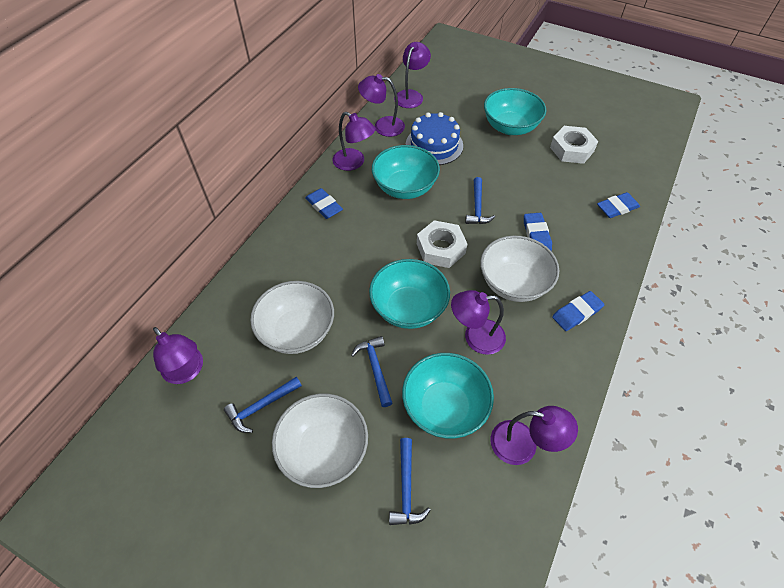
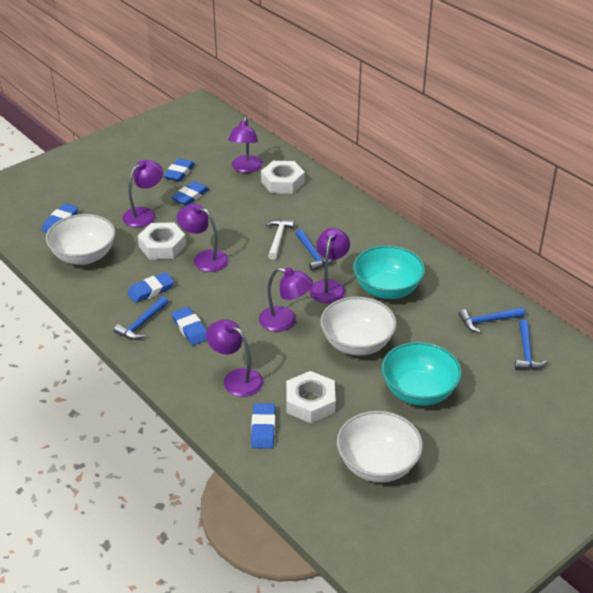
blue cake: 1 -> 0
blue eraser: 4 -> 6
turquoise bowl: 4 -> 2
white hammer: 0 -> 1
white nut: 2 -> 3

